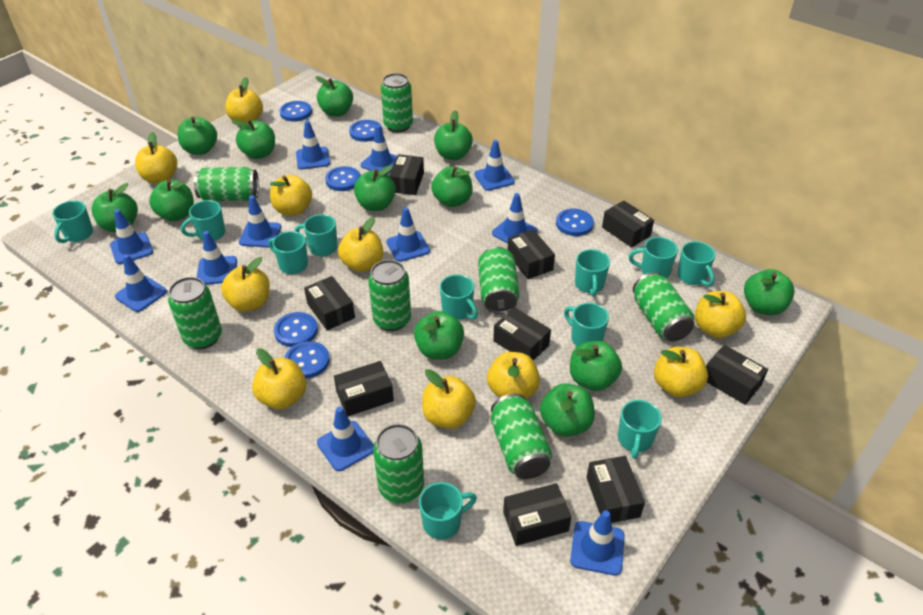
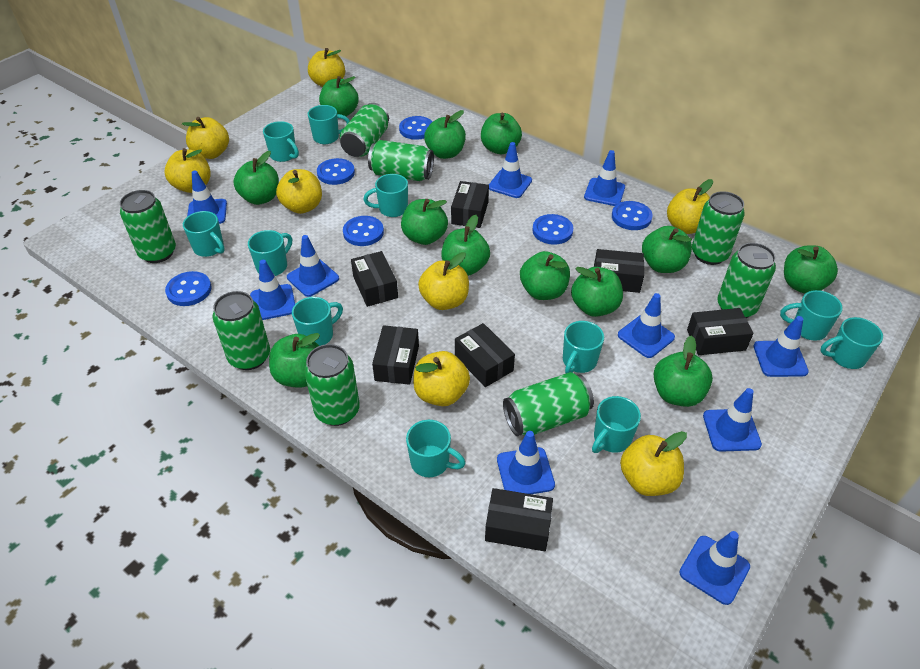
black box: 9 -> 7
blue traffic cone: 11 -> 10
yellow apple: 10 -> 8

